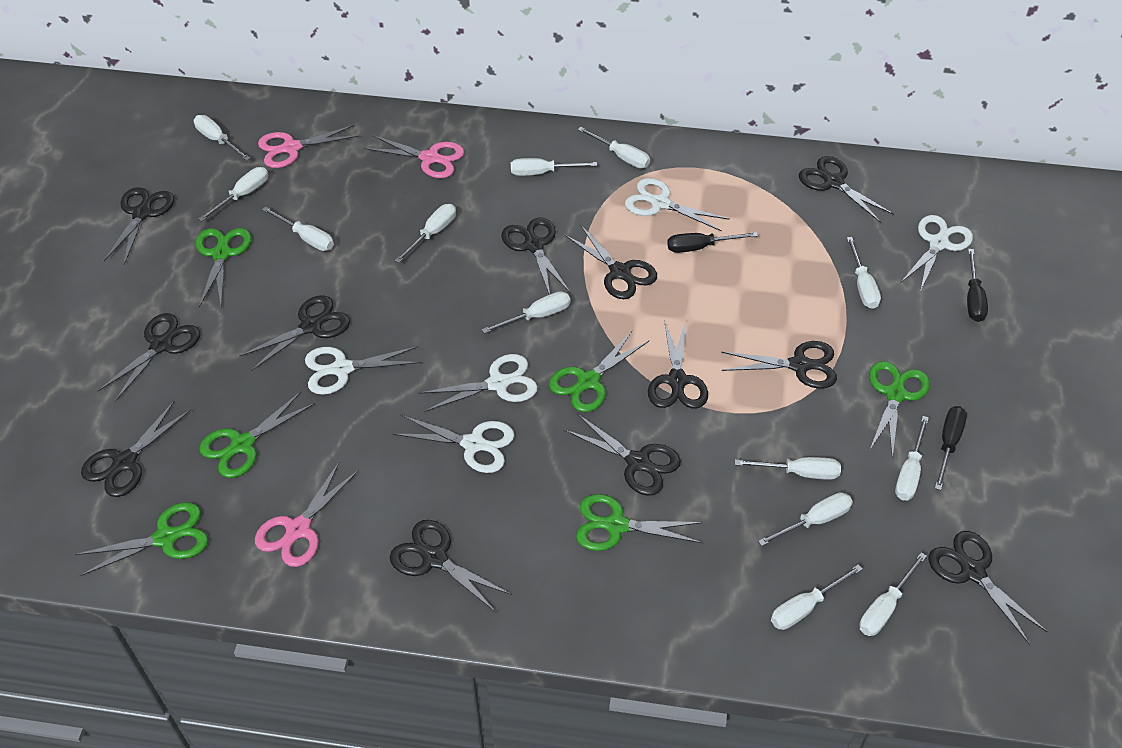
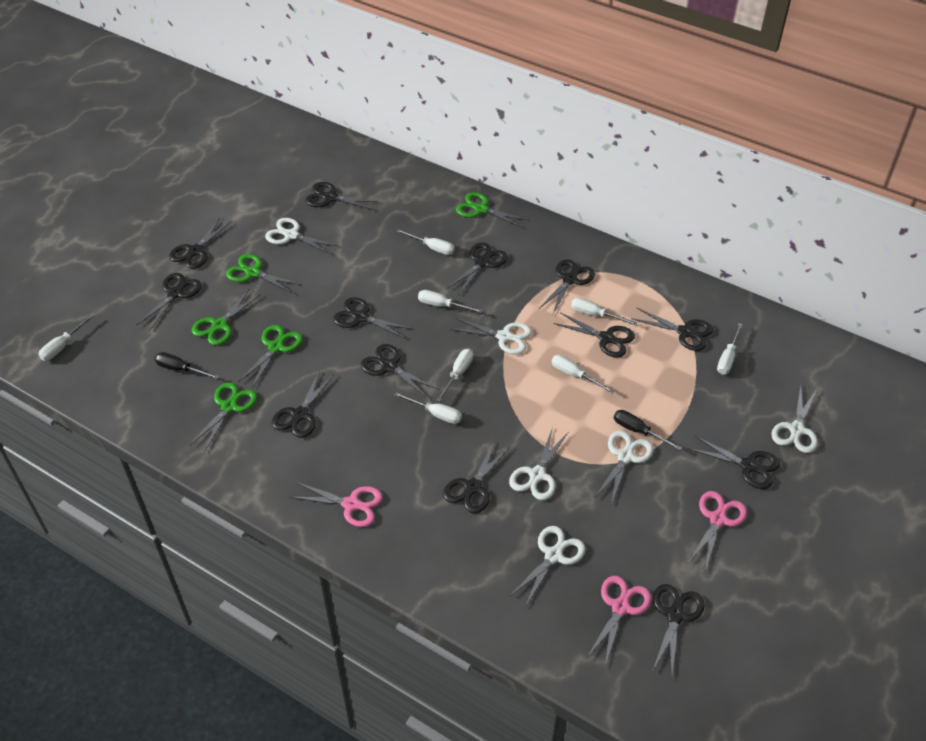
black scissors: 12 -> 13
black screwdriver: 3 -> 2
green scissors: 6 -> 5
white scissors: 5 -> 6
white screwdriver: 13 -> 8

